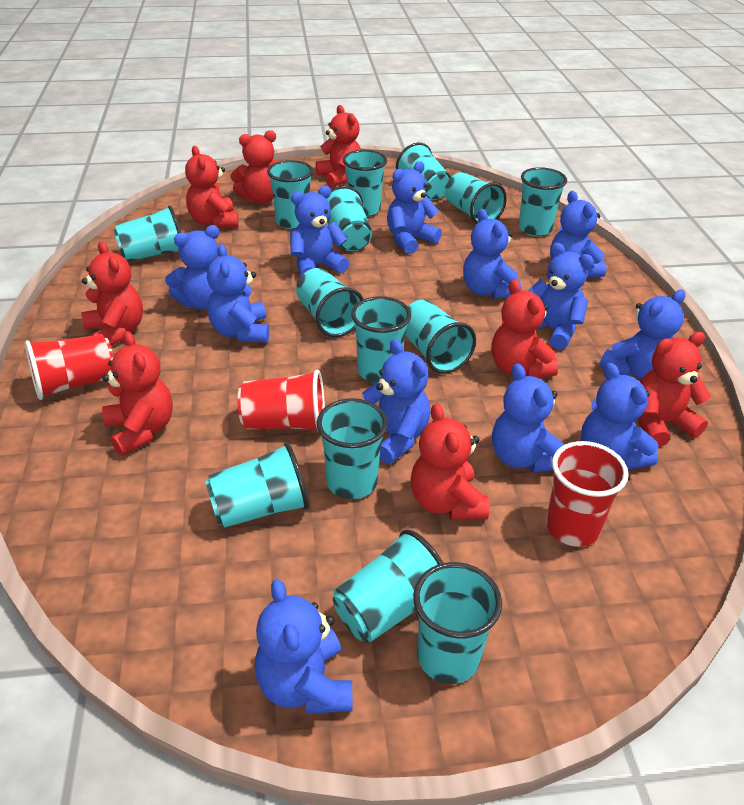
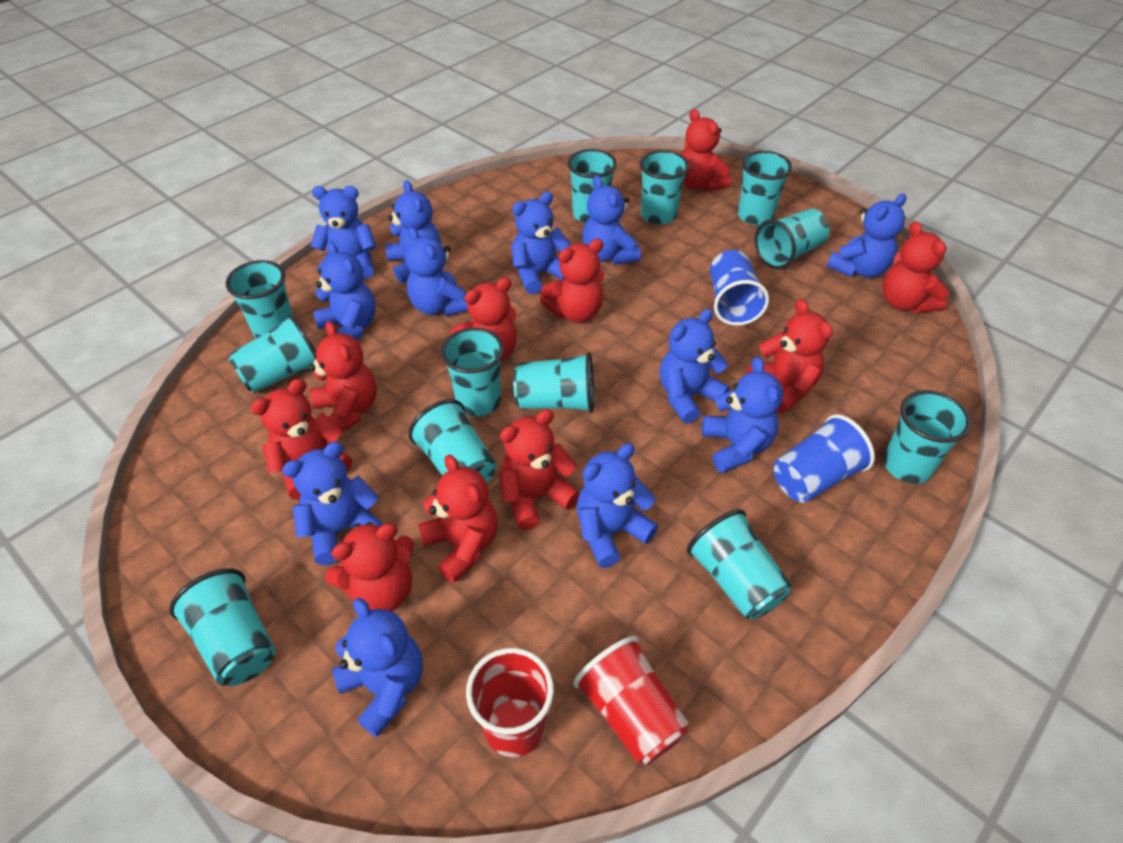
blue cup: 0 -> 2
red cup: 3 -> 2
red teddy bear: 8 -> 10
turquoise cup: 14 -> 12

